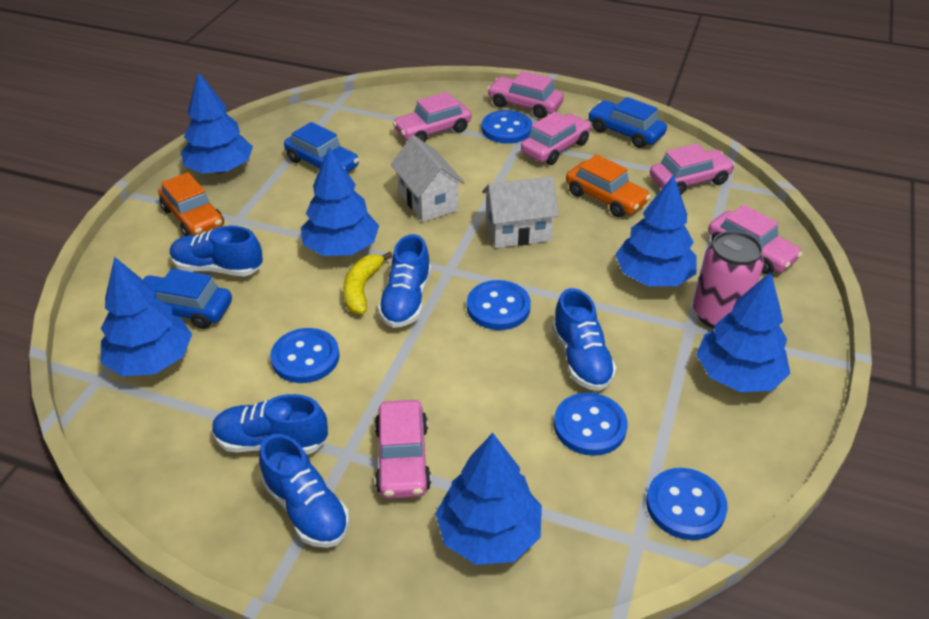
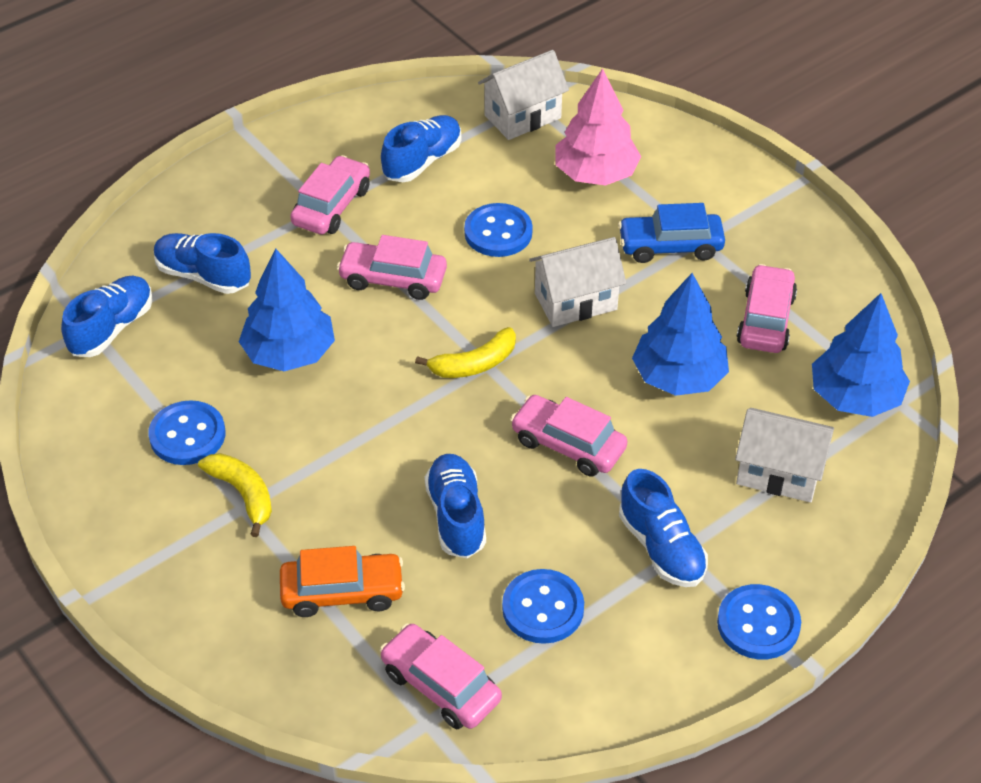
blue button: 5 -> 4
blue car: 3 -> 1
blue tree: 6 -> 3
orange car: 2 -> 1
pink can: 1 -> 0
pink car: 6 -> 5
pink tree: 0 -> 1
white house: 2 -> 3
yellow banana: 1 -> 2

